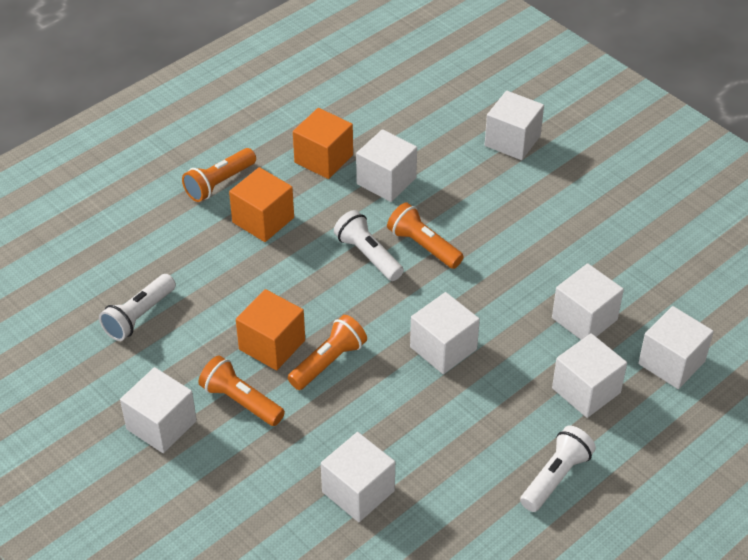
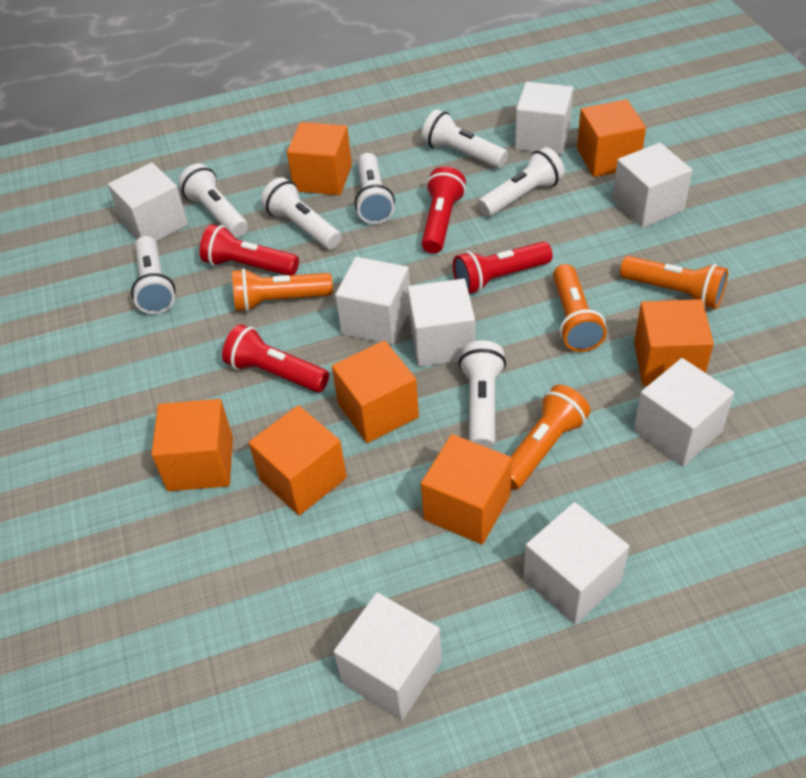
orange cube: 3 -> 7
red flashlight: 0 -> 4
white flashlight: 3 -> 7

